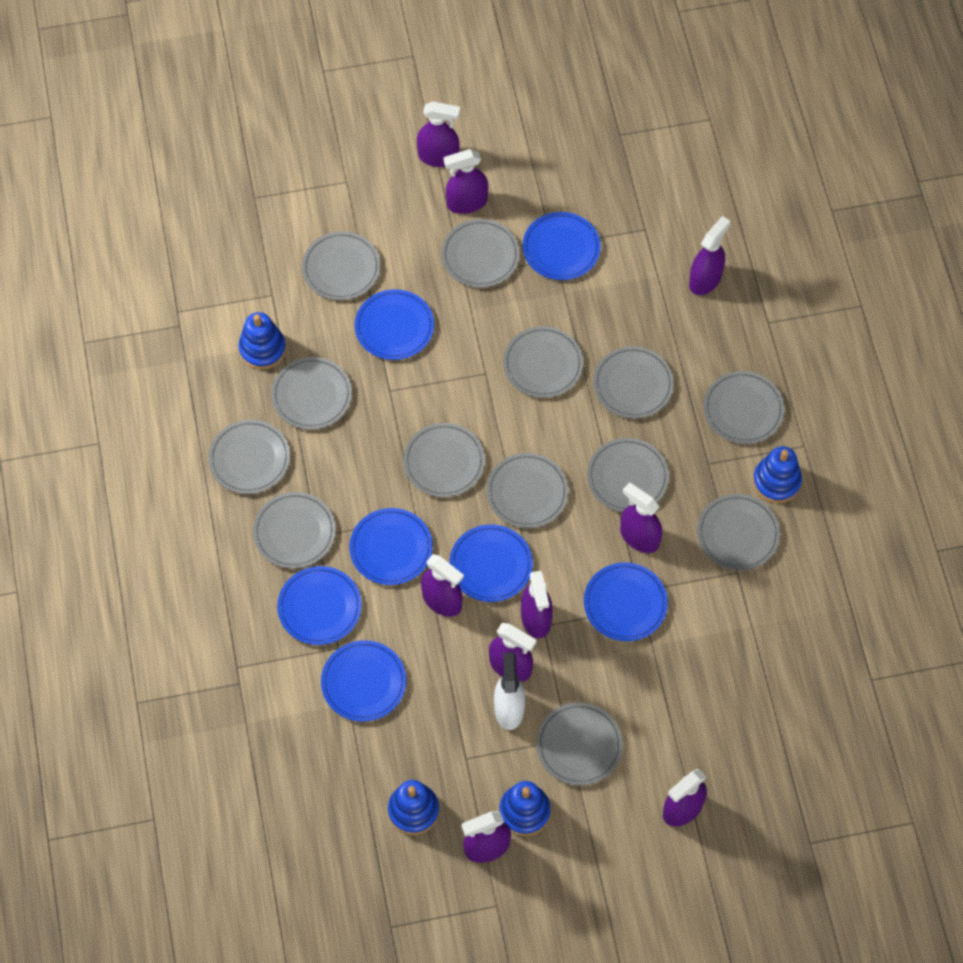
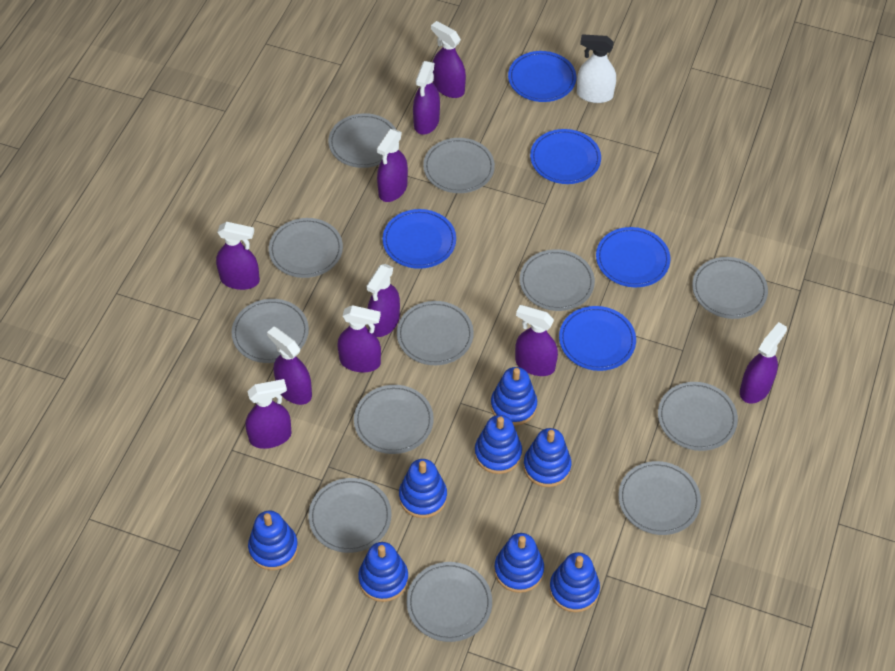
blue plate: 7 -> 5
blue stacking toy: 4 -> 8
grey plate: 13 -> 12
purple spray bottle: 9 -> 10

